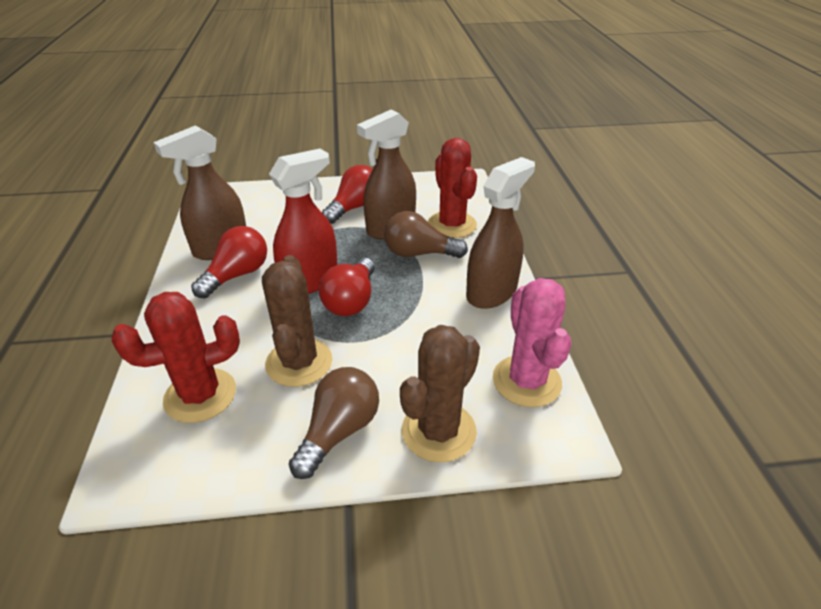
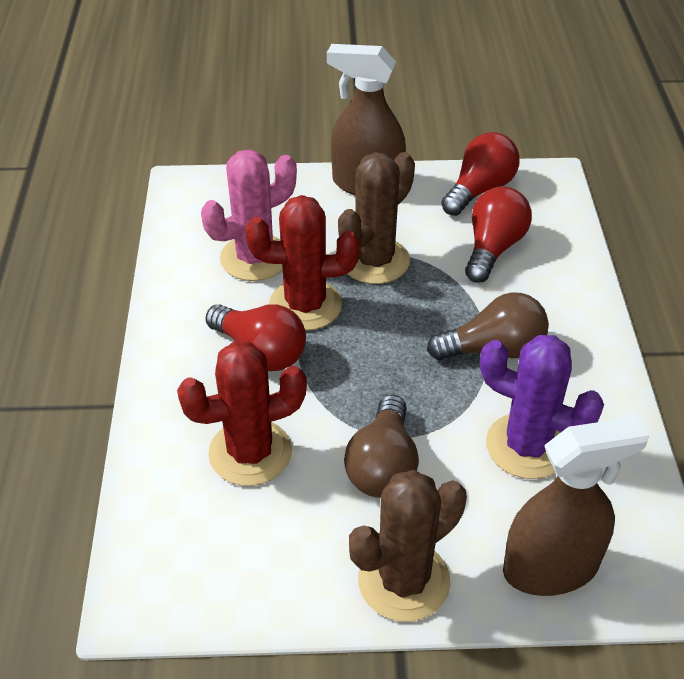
brown spray bottle: 3 -> 2
purple cactus: 0 -> 1
red spray bottle: 1 -> 0

